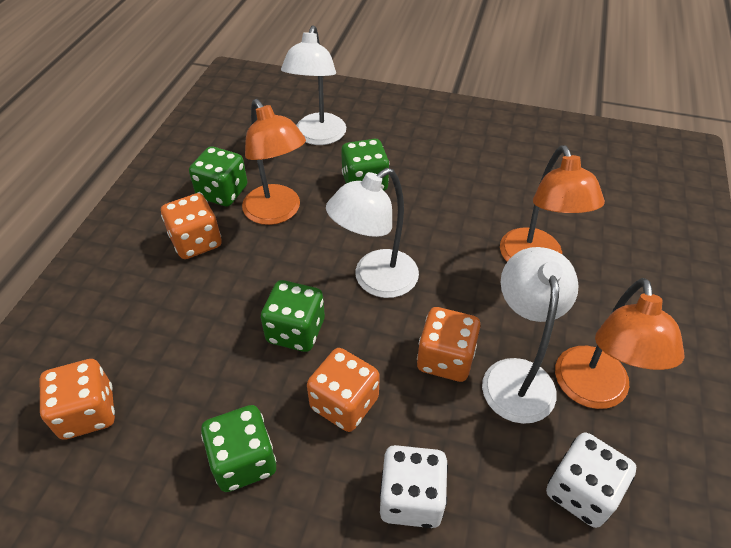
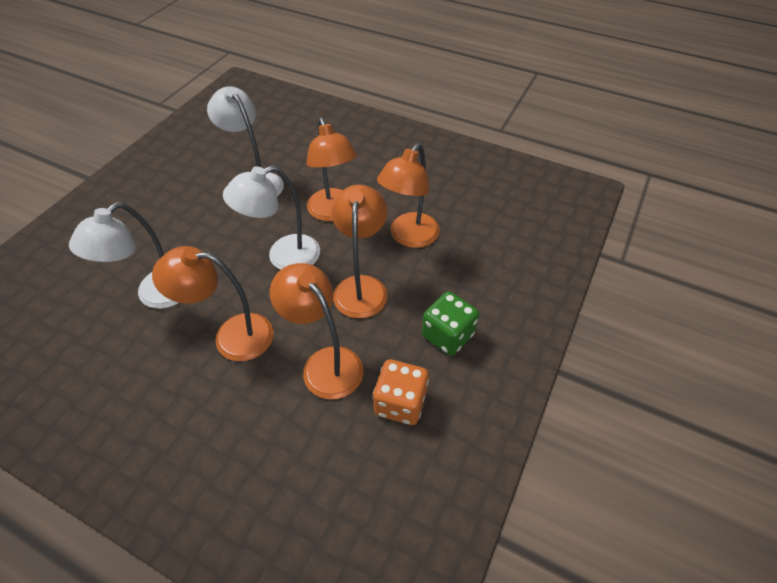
green dice: 4 -> 1
orange dice: 4 -> 1
orange lamp: 3 -> 5
white dice: 2 -> 0

